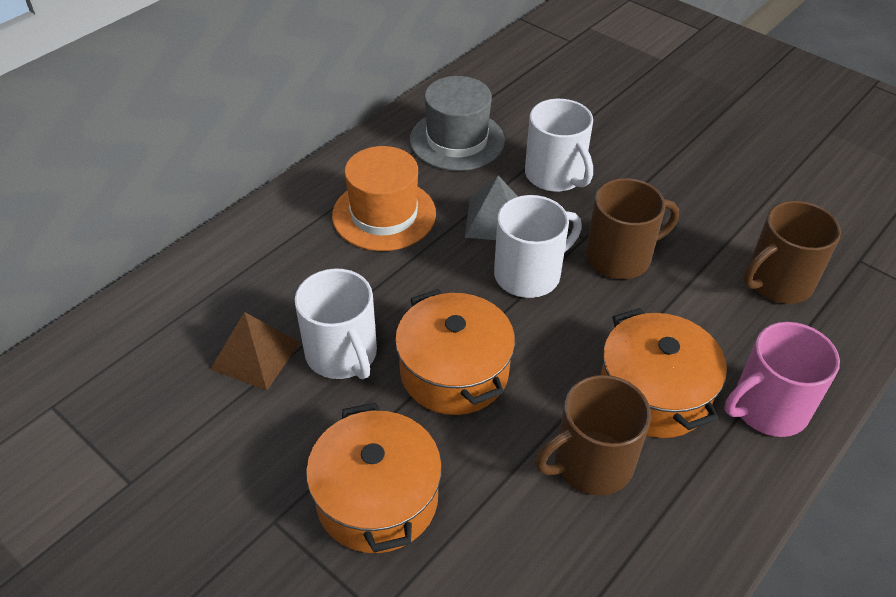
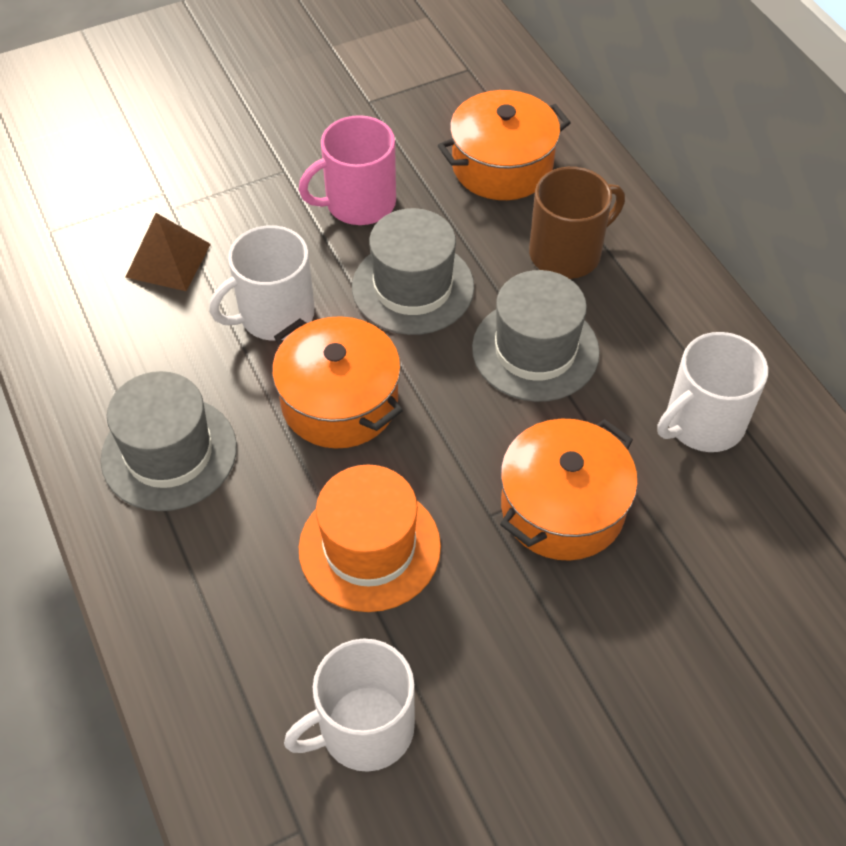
brown mug: 3 -> 1
grey hat: 1 -> 3
grey pyramid: 1 -> 0

